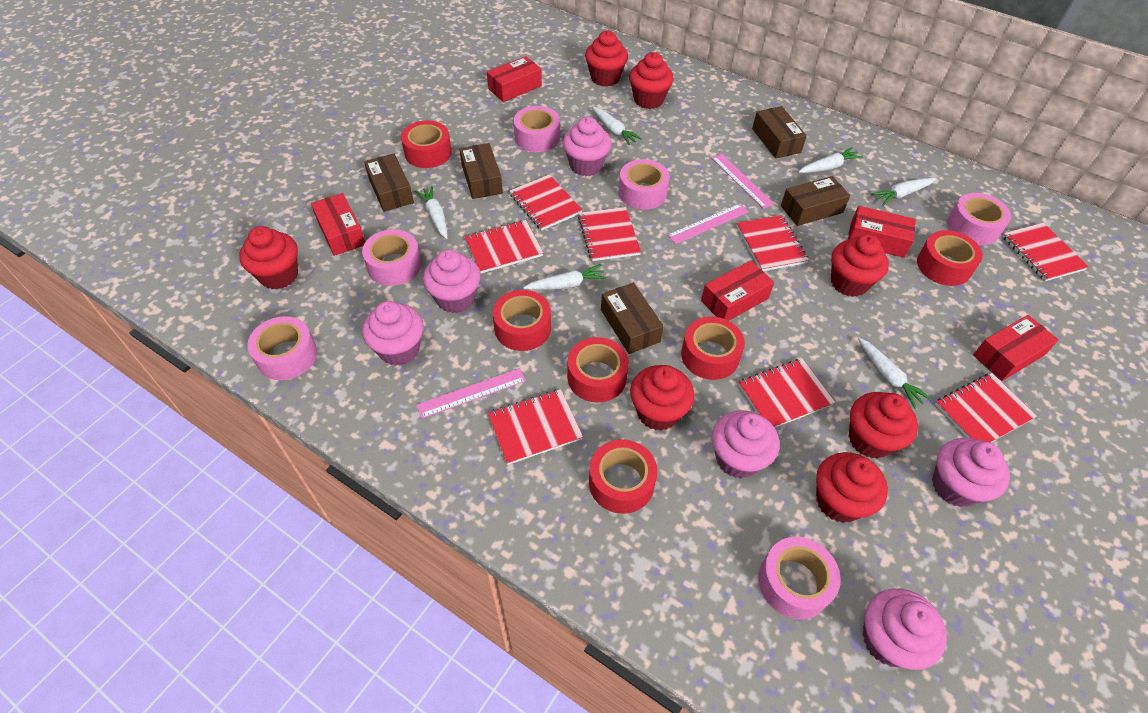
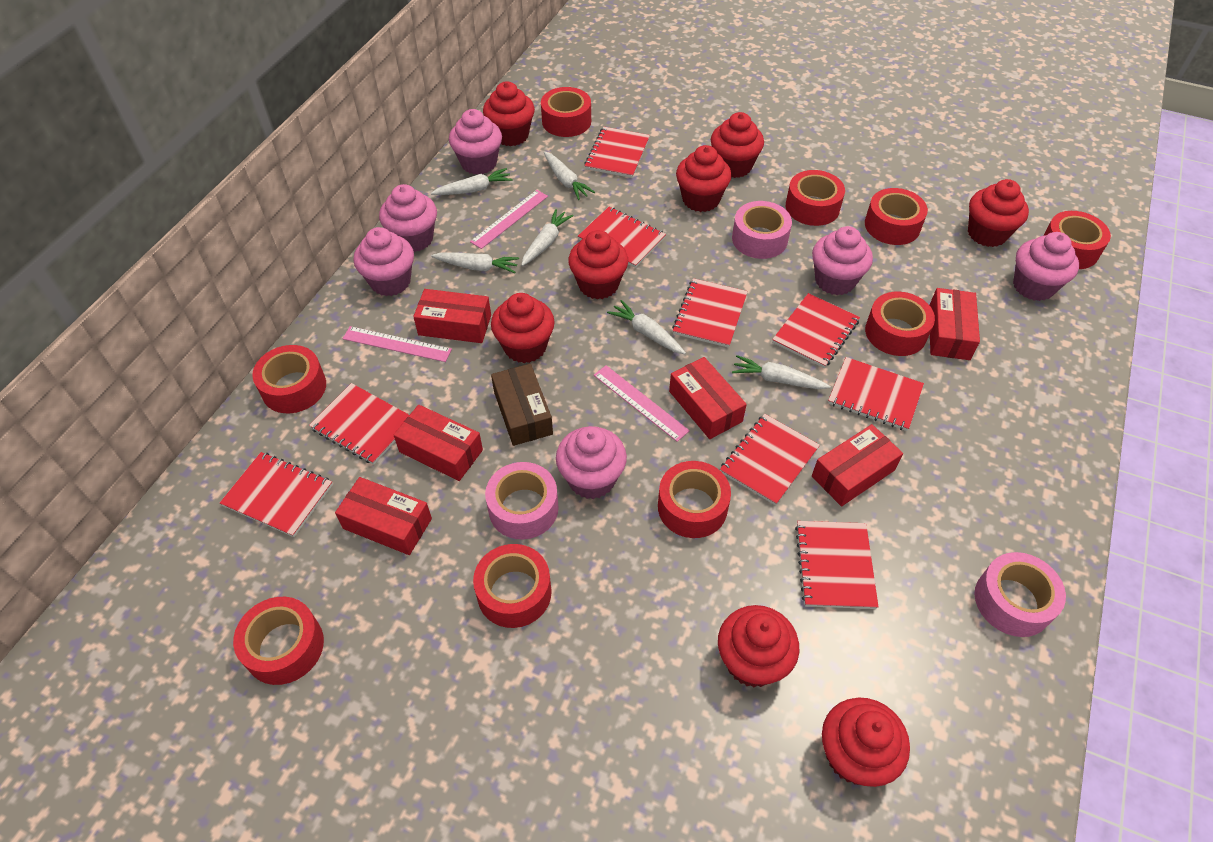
brown box: 5 -> 1
pink tape: 6 -> 3
red box: 5 -> 6
red cupcake: 7 -> 8
red notebook: 8 -> 9
red tape: 6 -> 9

